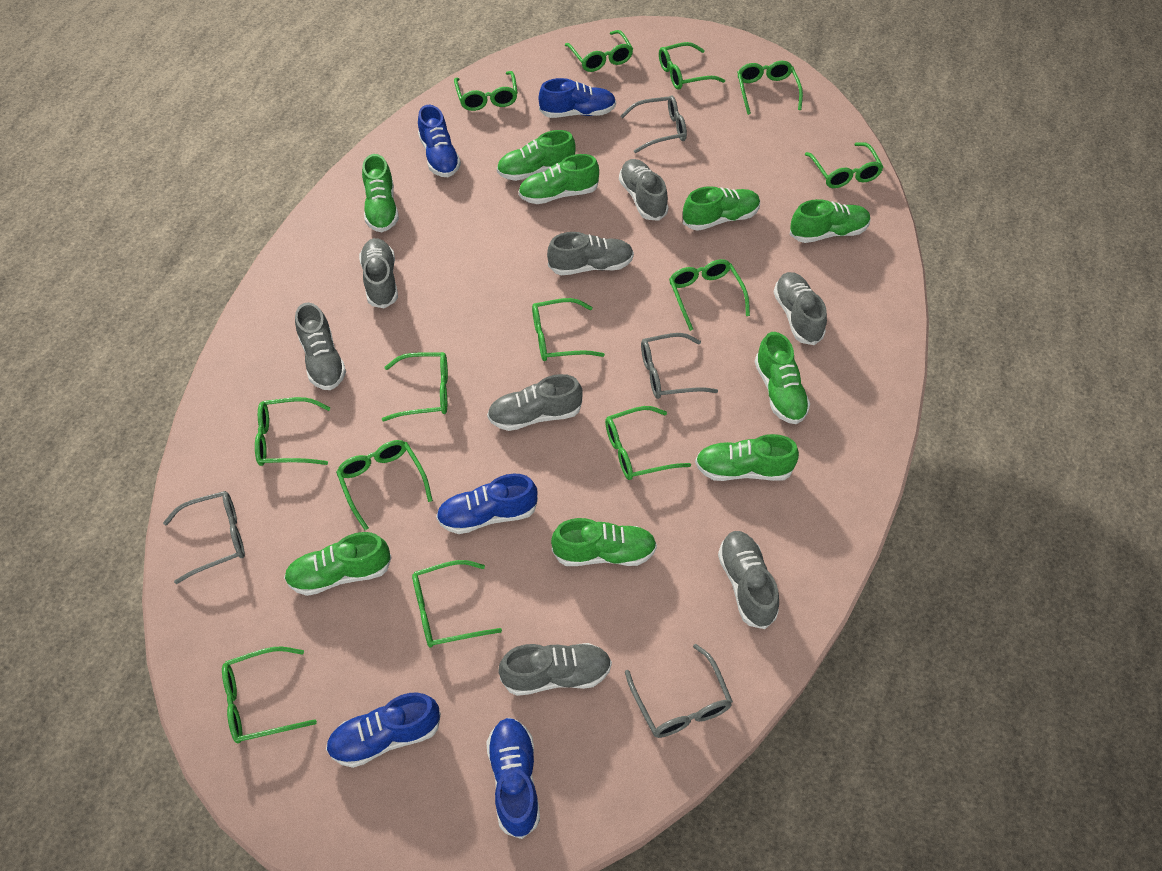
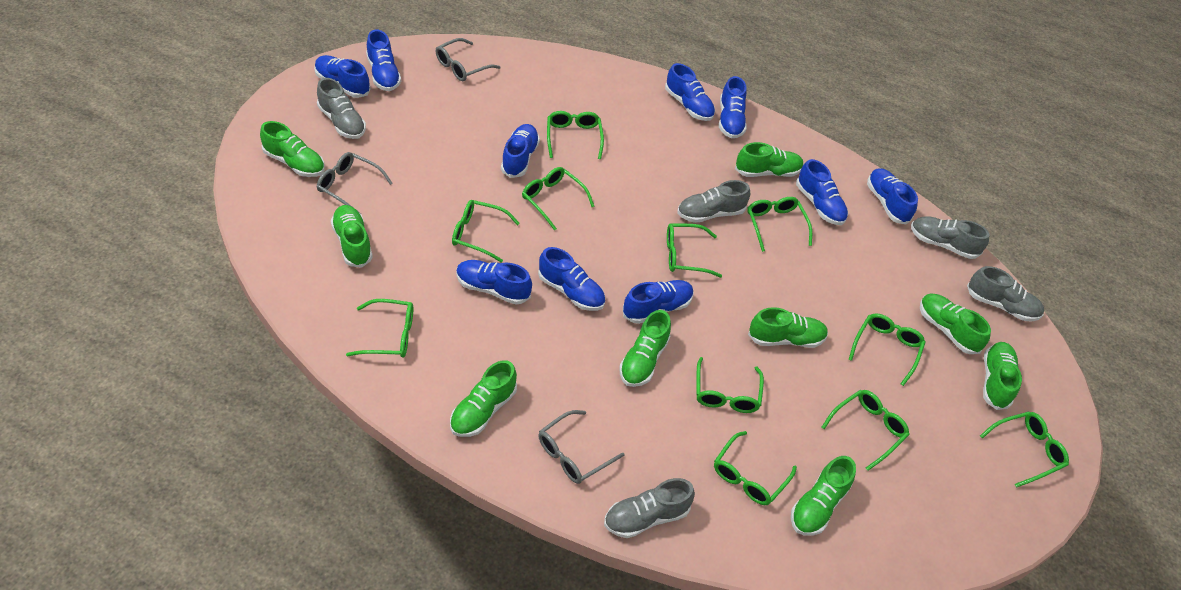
blue shoe: 5 -> 10
green glasses: 13 -> 11
grey glasses: 4 -> 3
grey shoe: 8 -> 5

